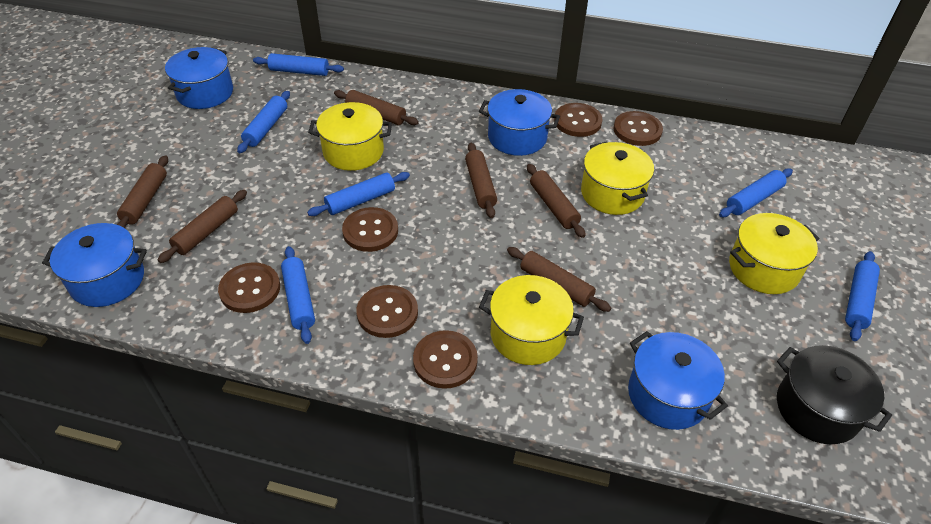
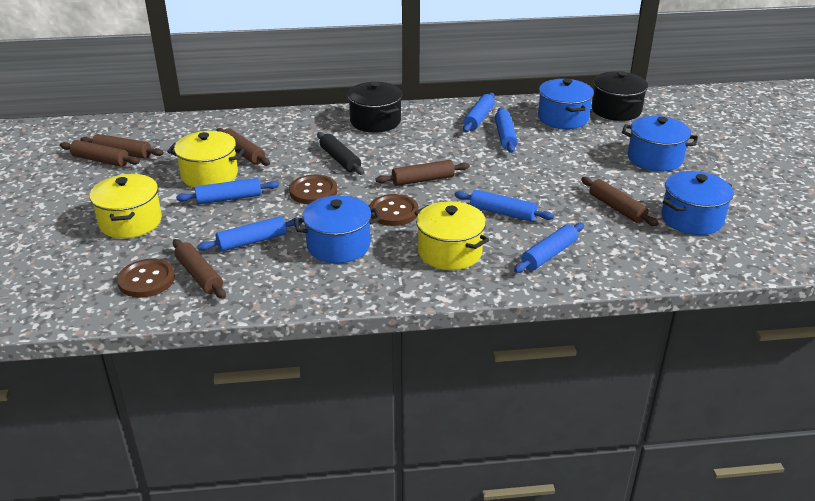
black pot: 1 -> 2
black rolling pin: 0 -> 1
brown button: 6 -> 3
yellow pot: 4 -> 3

